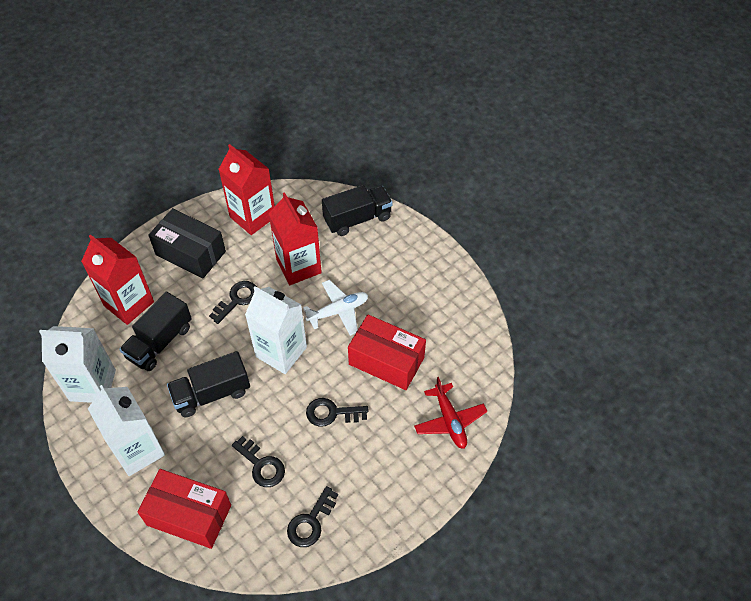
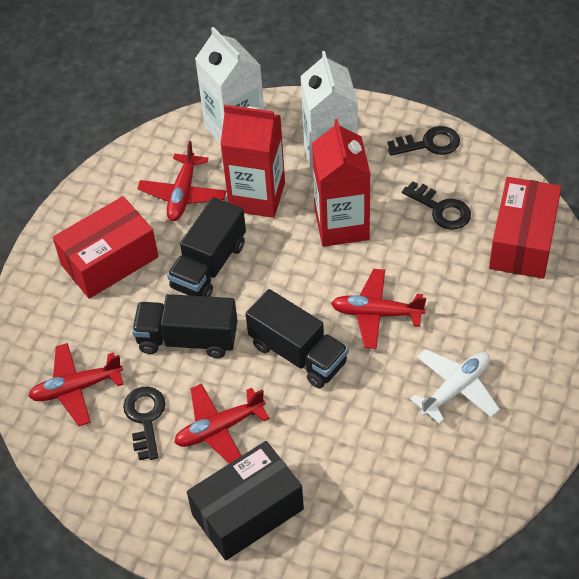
black key: 4 -> 3
red carton: 3 -> 2
red plane: 1 -> 4
white carton: 3 -> 2

